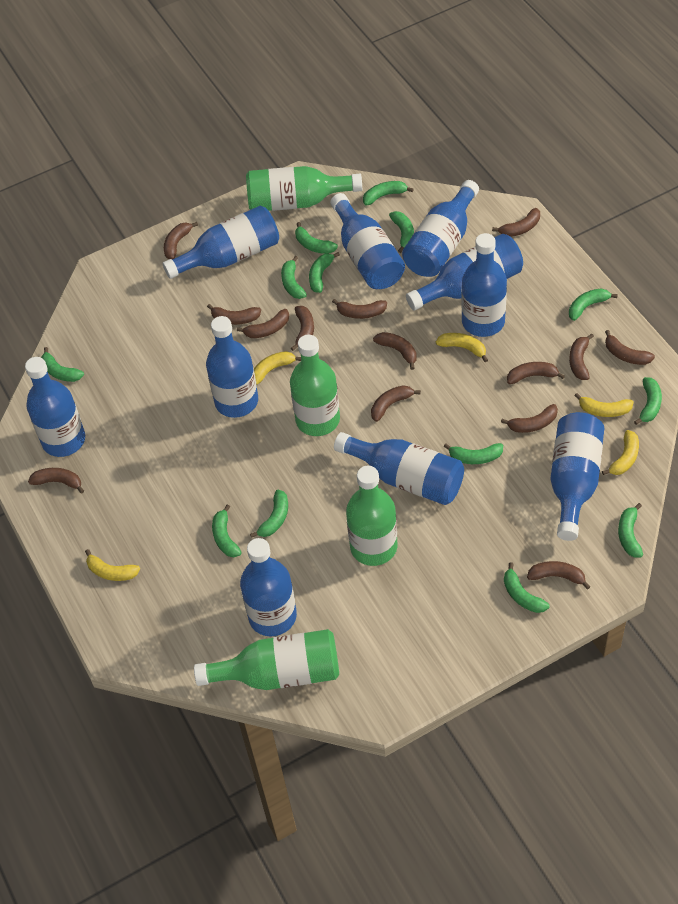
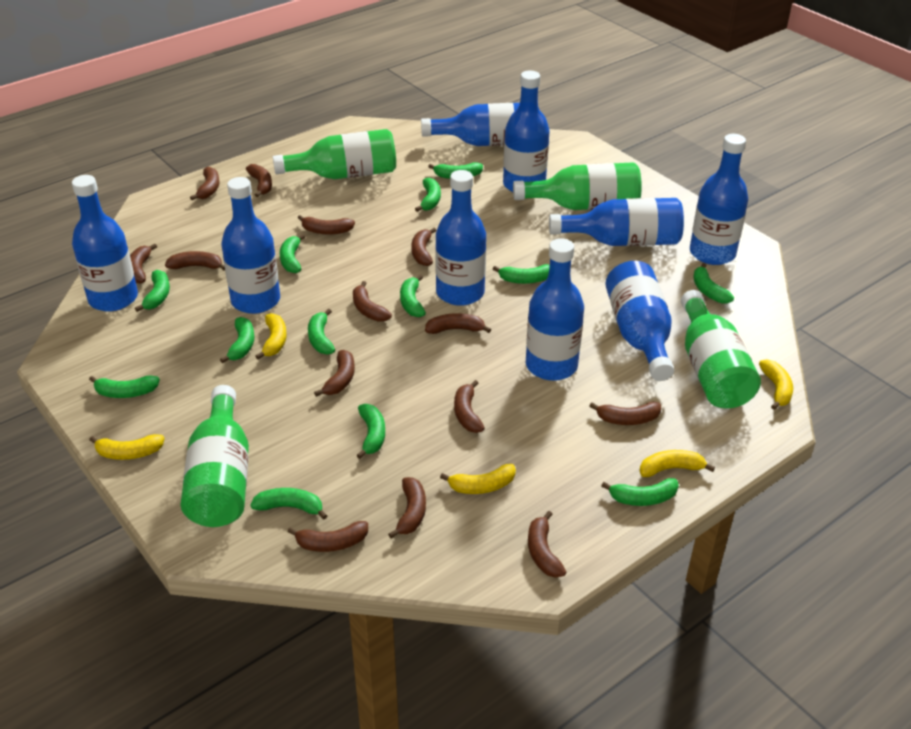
blue bottle: 10 -> 9

